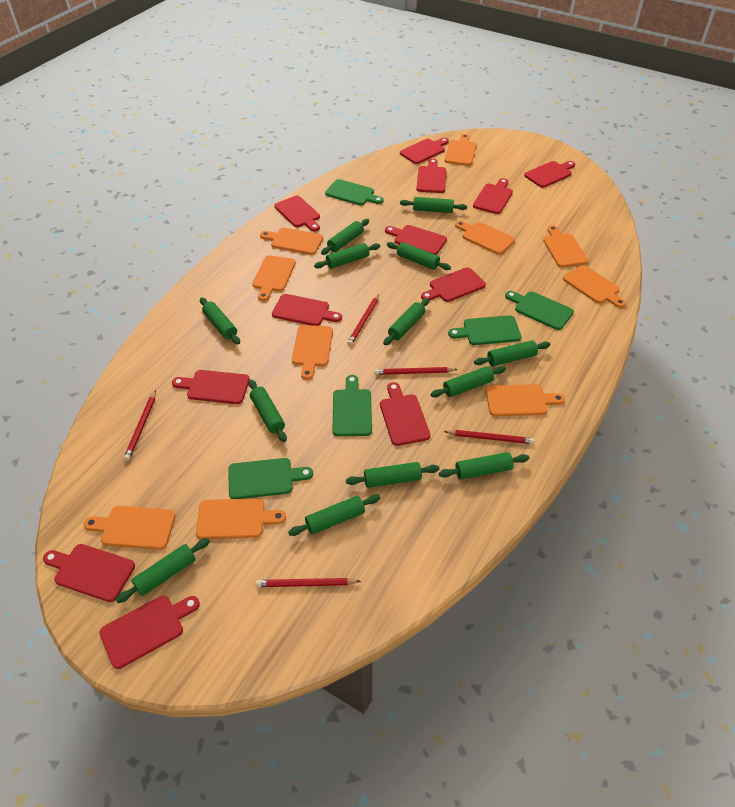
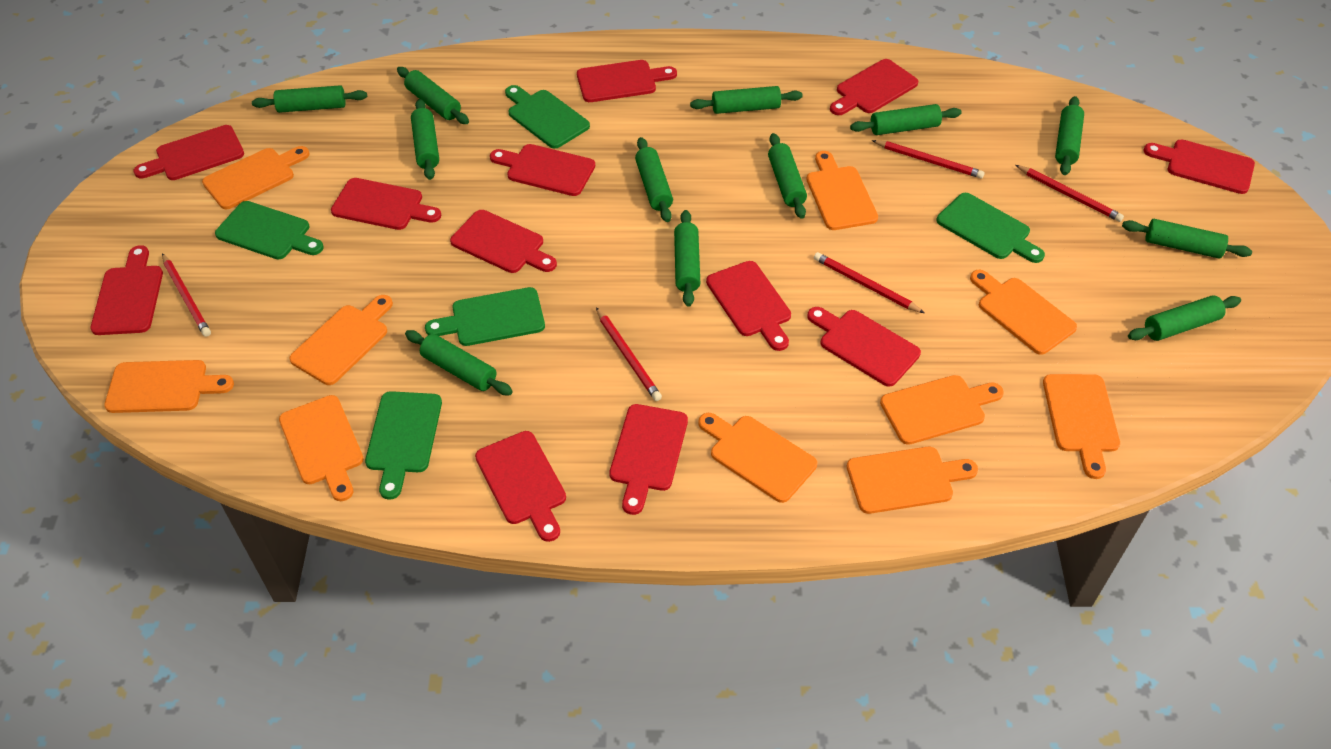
green rolling pin: 13 -> 12

